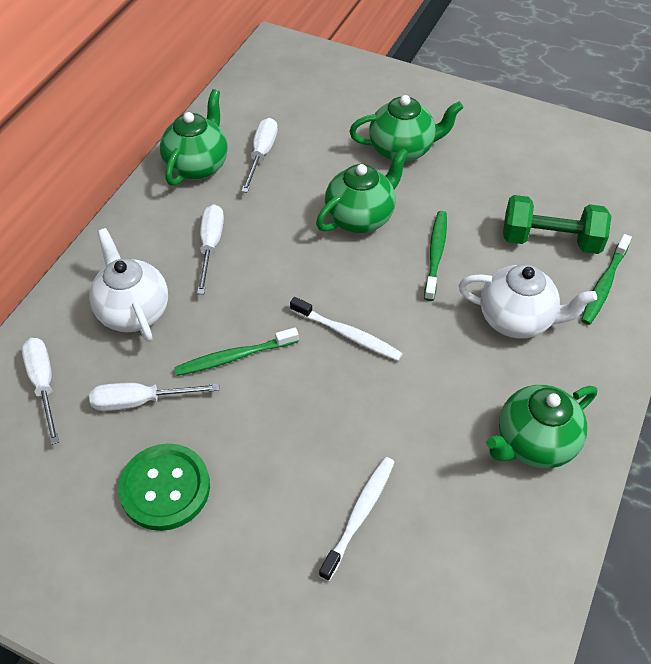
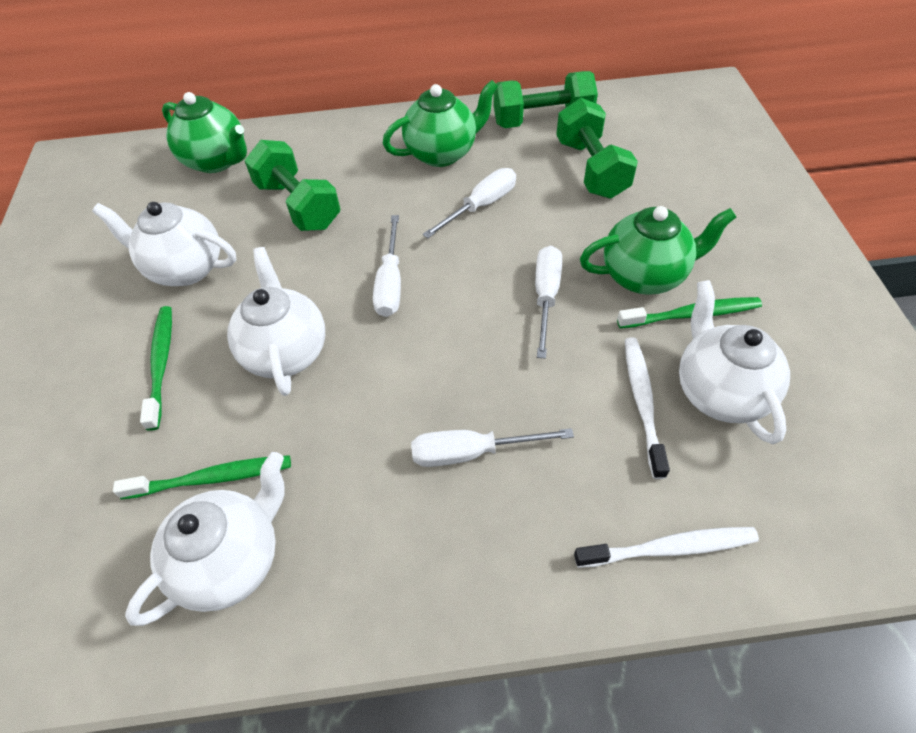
green button: 1 -> 0
green dumbbell: 1 -> 3
green teapot: 4 -> 3
white teapot: 2 -> 4

